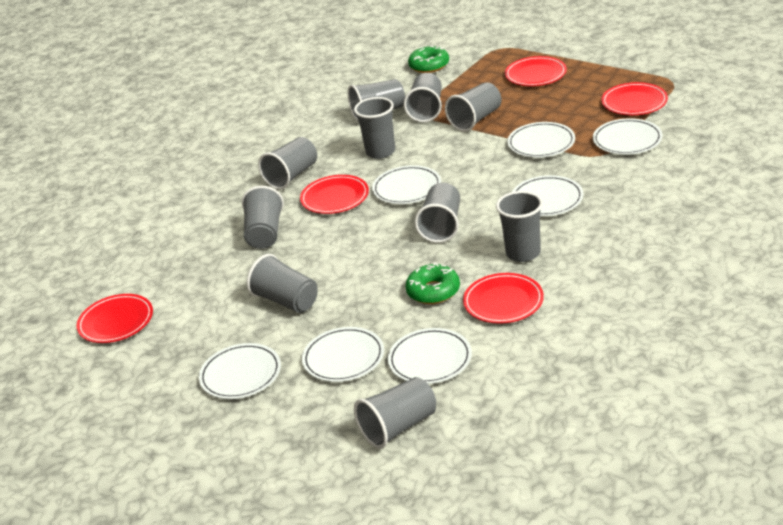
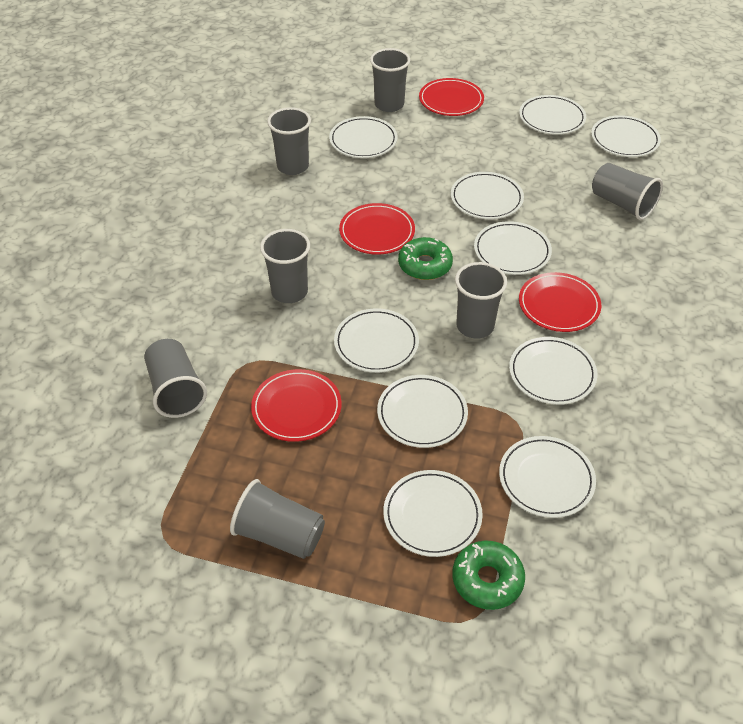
grey cup: 10 -> 7
red plate: 5 -> 4
white plate: 7 -> 10

